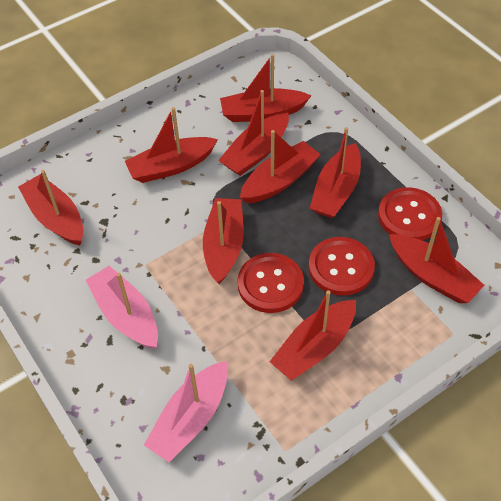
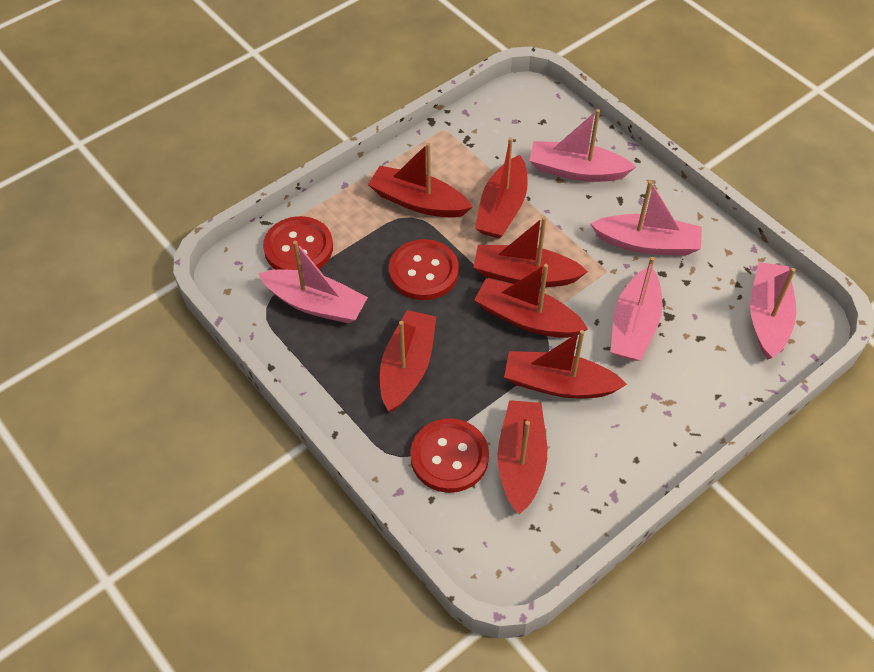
pink boat: 2 -> 5
red boat: 9 -> 7

